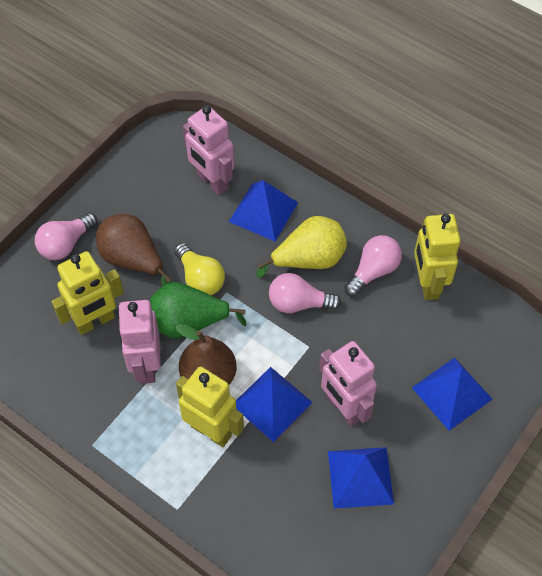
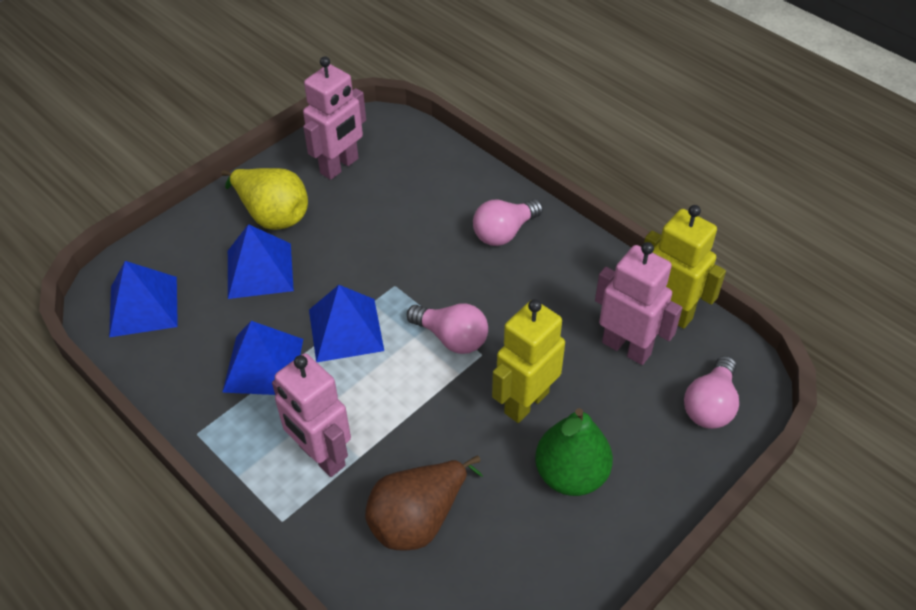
brown pear: 2 -> 1
yellow light bulb: 1 -> 0
yellow robot: 3 -> 2

